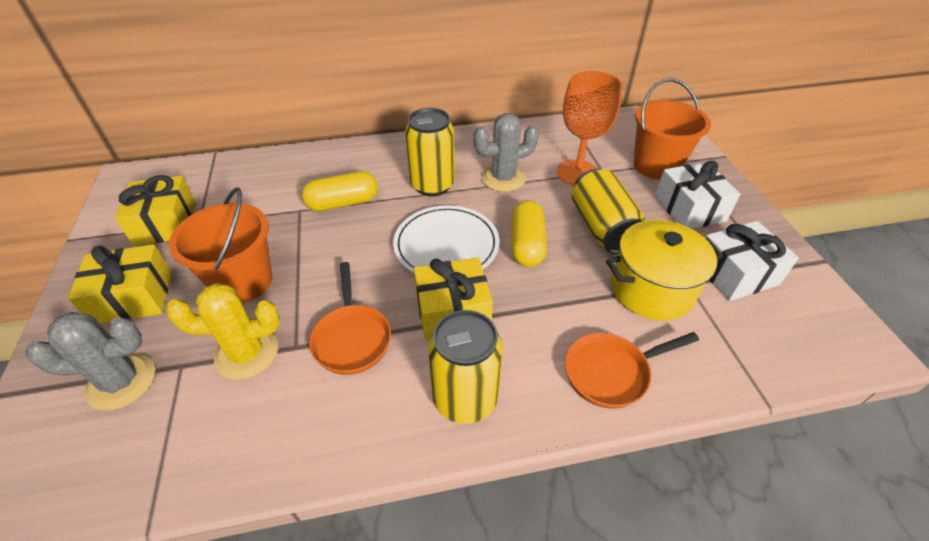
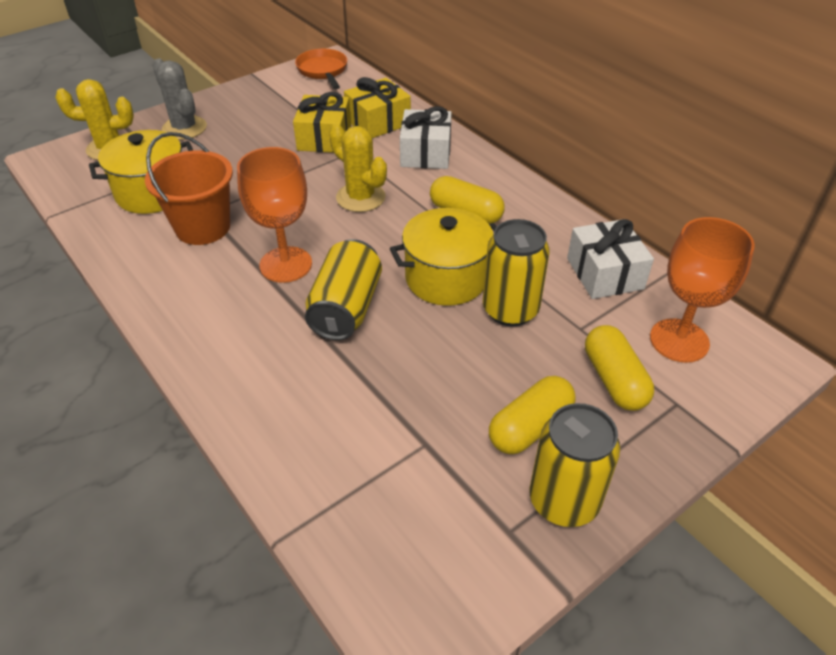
grey cactus: 2 -> 1
orange bucket: 2 -> 1
orange goblet: 1 -> 2
orange pan: 2 -> 1
white plate: 1 -> 0
yellow cactus: 1 -> 2
yellow capsule: 2 -> 3
yellow gift: 3 -> 2
yellow pot: 1 -> 2

